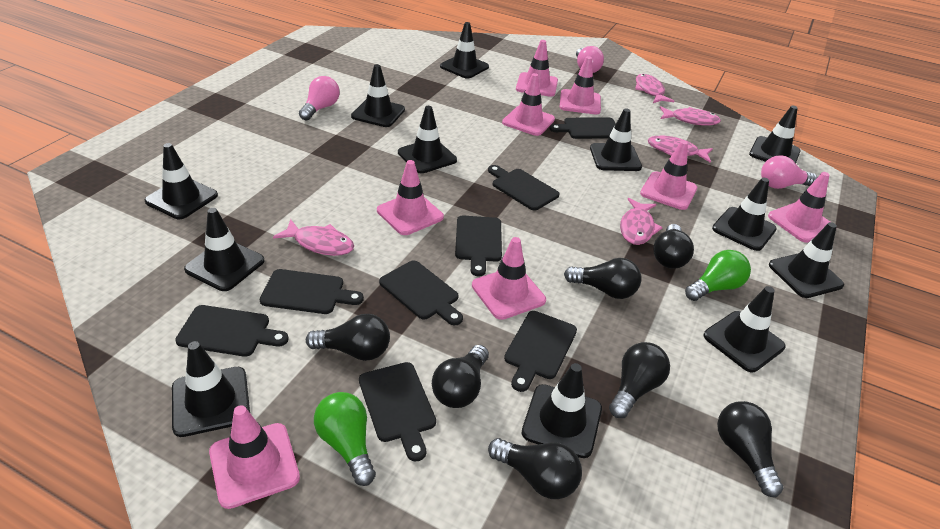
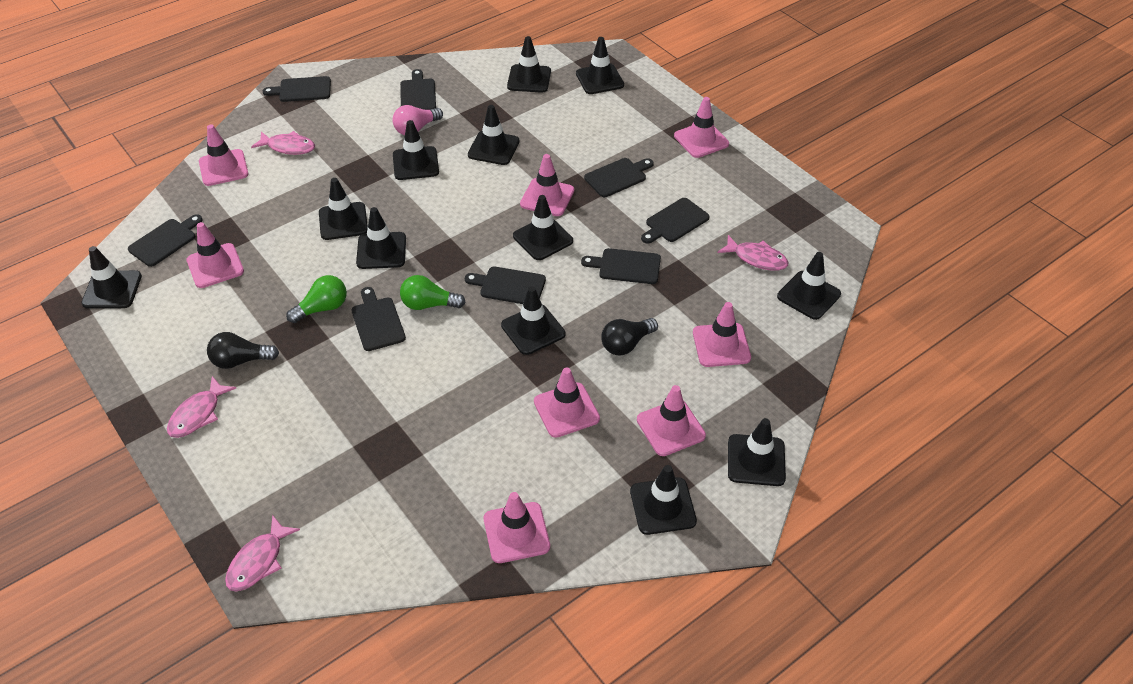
black light bulb: 7 -> 2
pink fish: 5 -> 4
pink light bulb: 3 -> 1

